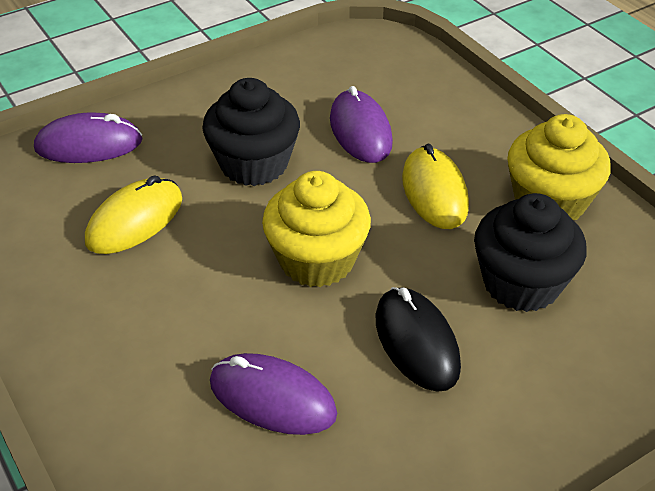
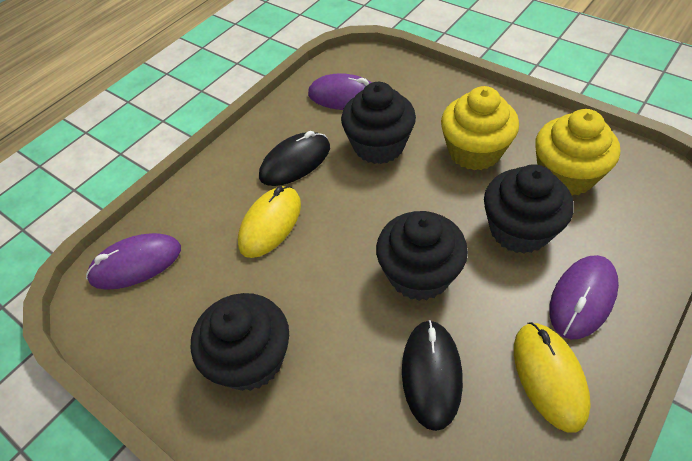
black cupcake: 2 -> 4
black mouse: 1 -> 2

